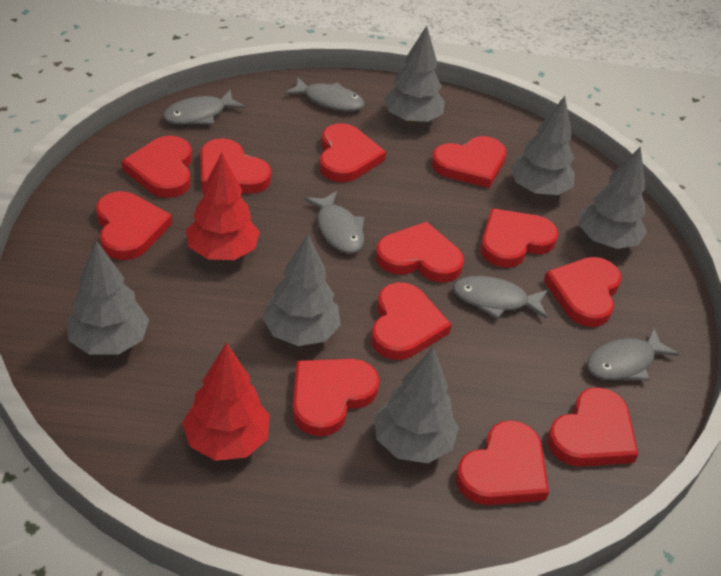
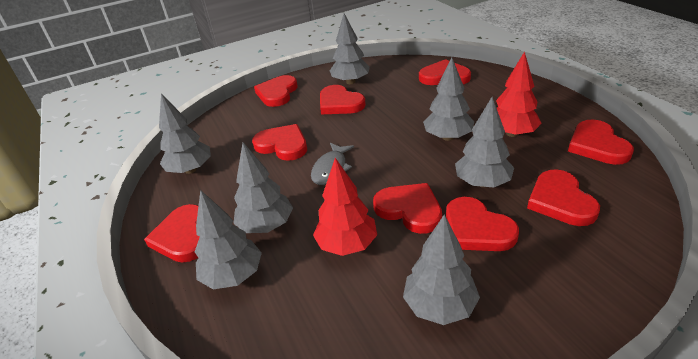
grey fish: 5 -> 1
grey tree: 6 -> 7
red heart: 12 -> 9

